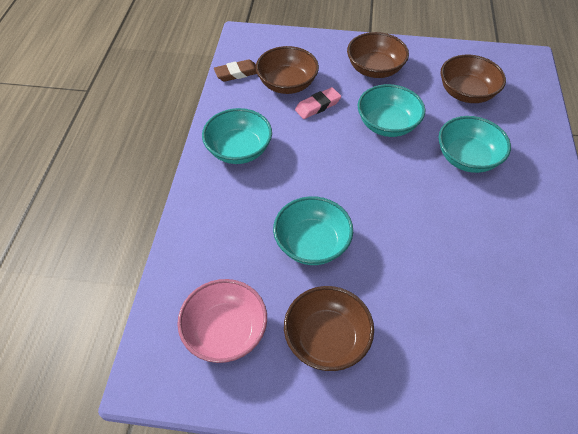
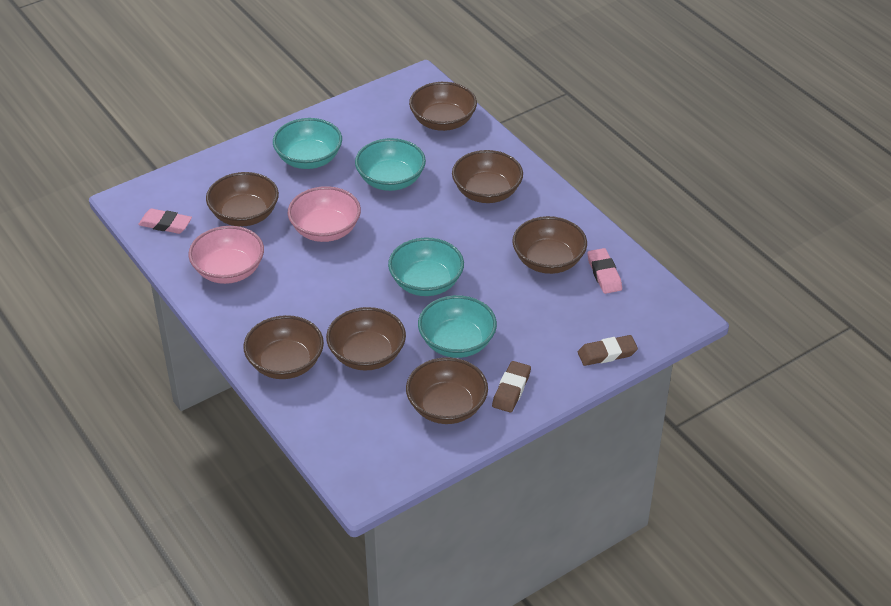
brown bowl: 4 -> 7
brown eraser: 1 -> 2
pink bowl: 1 -> 2
pink eraser: 1 -> 2

